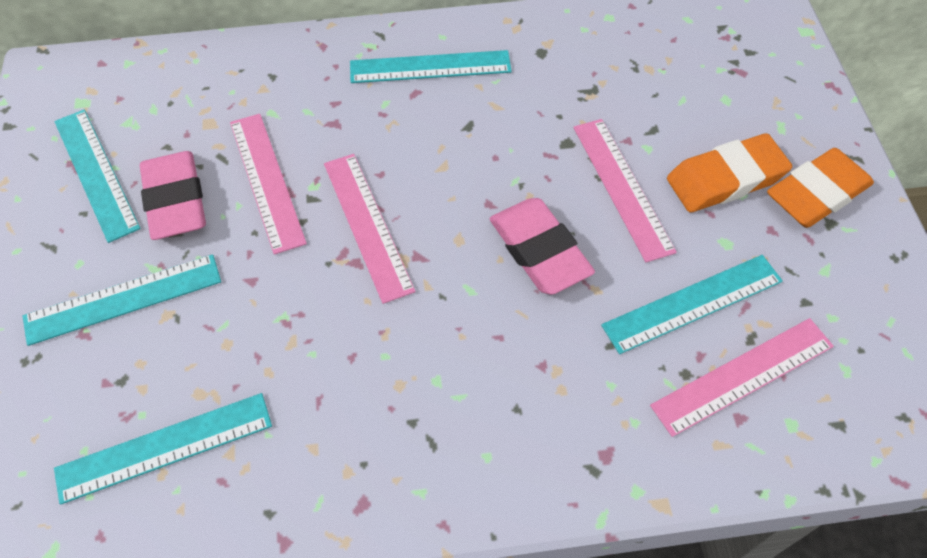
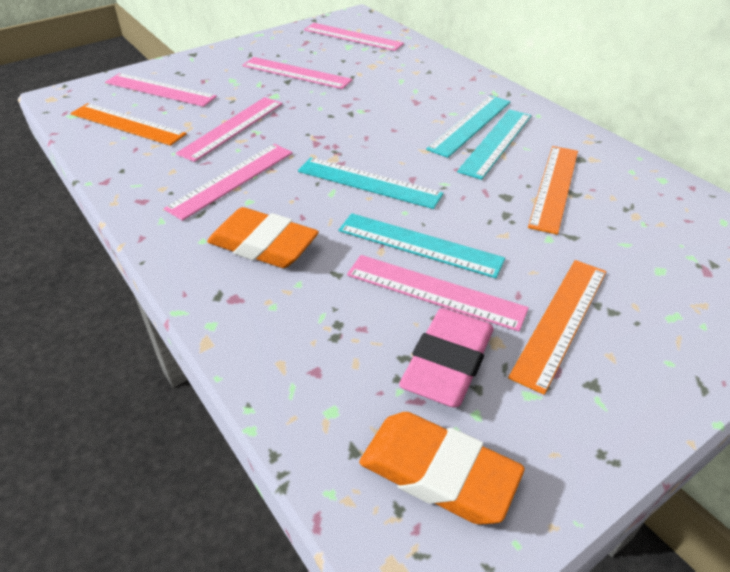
orange ruler: 0 -> 3
pink eraser: 2 -> 1
pink ruler: 4 -> 6
turquoise ruler: 5 -> 4

